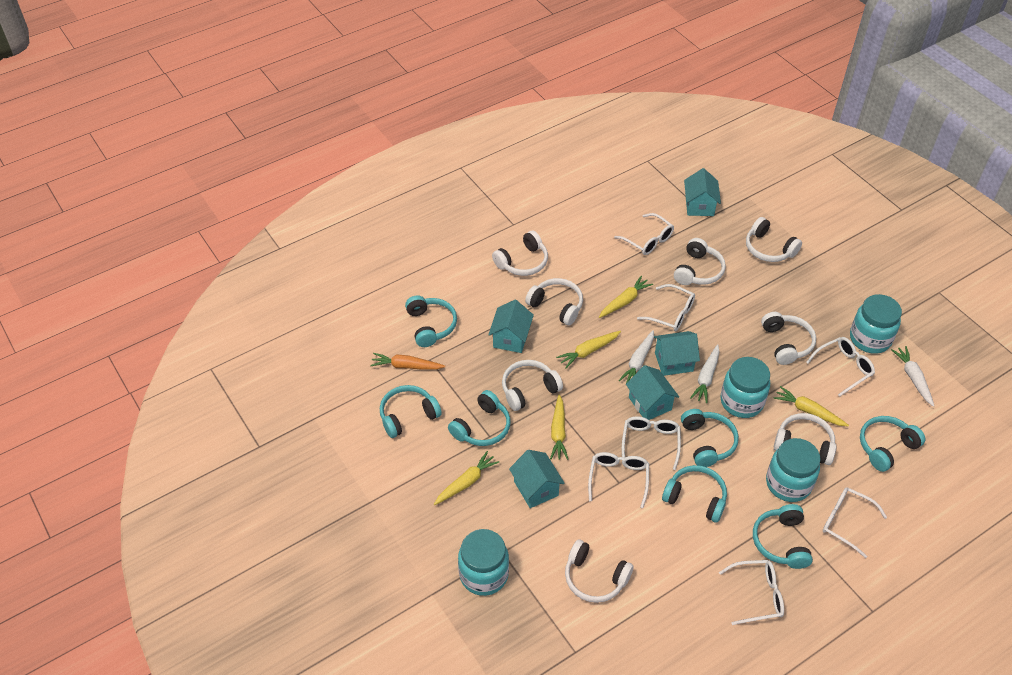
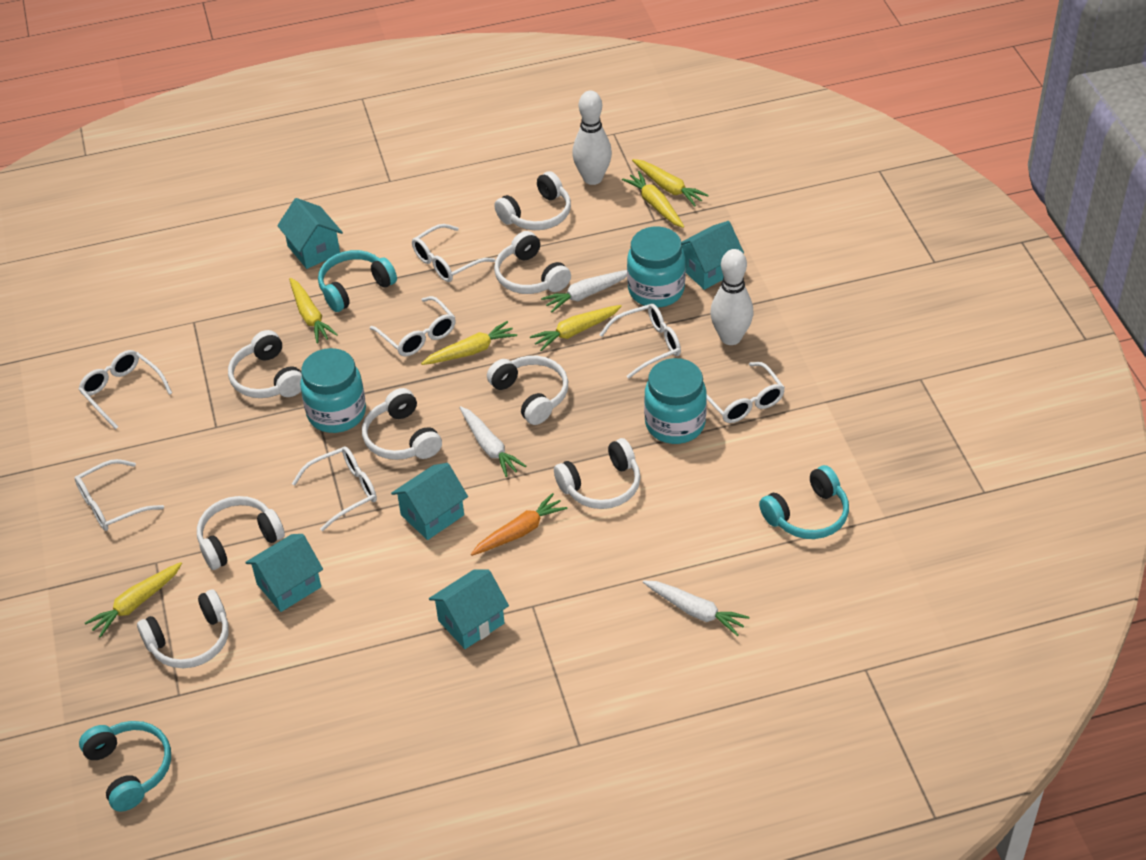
turquoise headphones: 7 -> 3
turquoise jar: 4 -> 3
white bowling pin: 0 -> 2
yellow carrot: 5 -> 6

